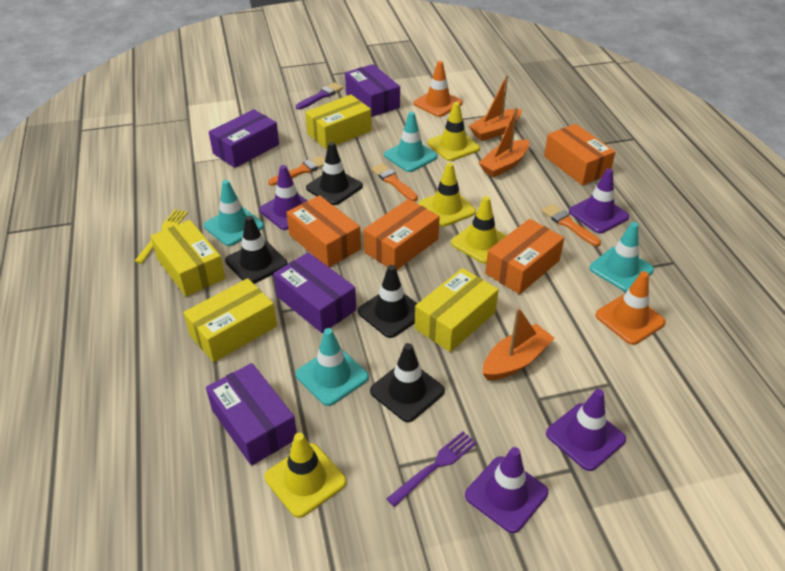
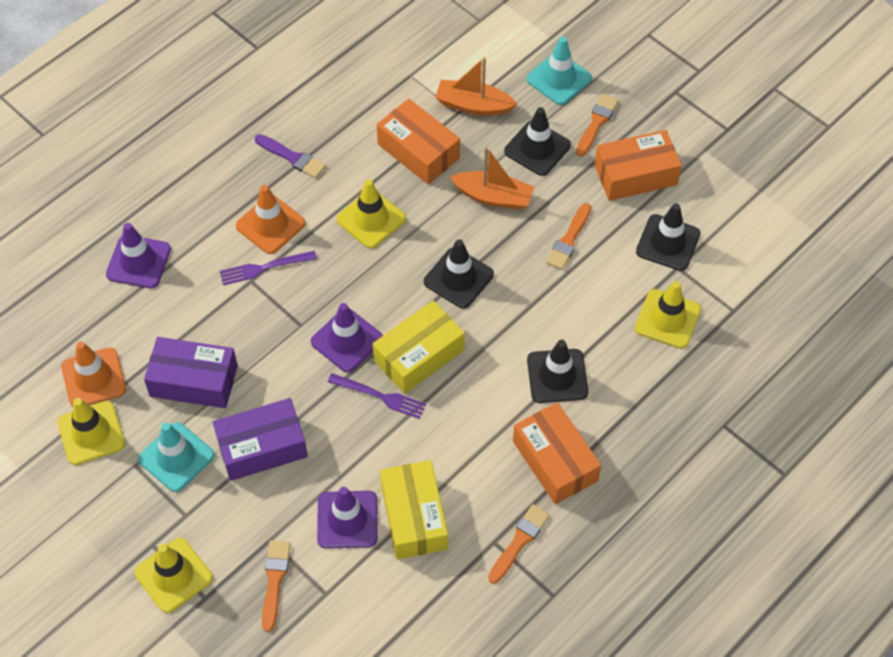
orange boat: 3 -> 2
orange box: 4 -> 3
orange brush: 3 -> 4
purple box: 4 -> 2
purple fork: 1 -> 2
purple traffic cone: 4 -> 3
turquoise traffic cone: 4 -> 2
yellow box: 4 -> 2
yellow fork: 1 -> 0

